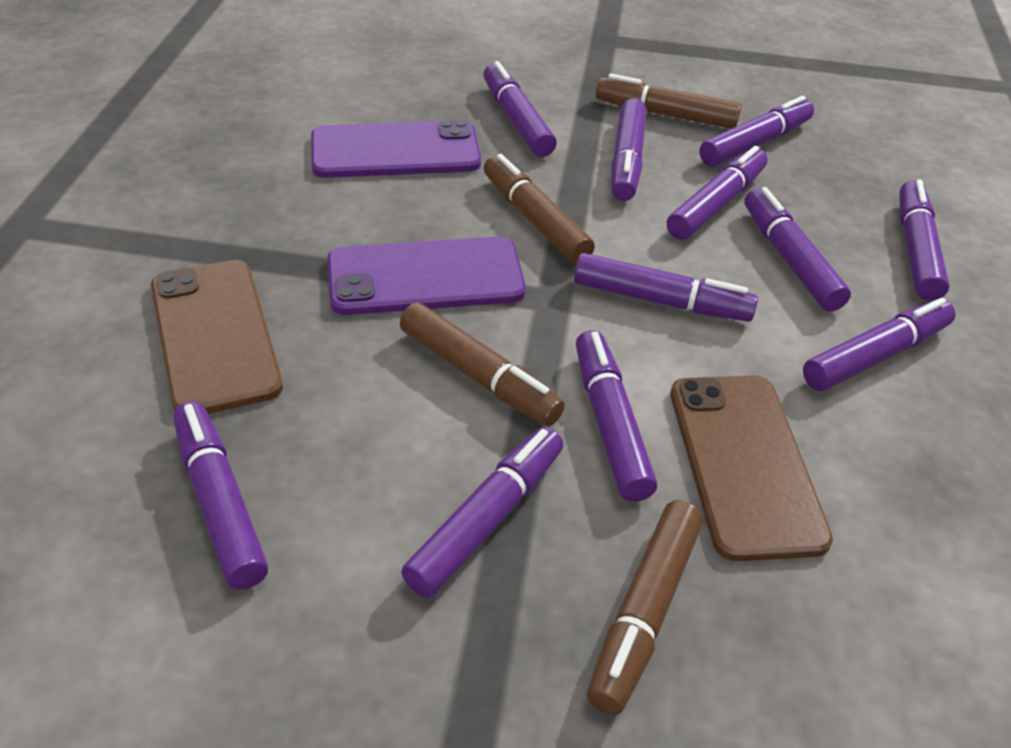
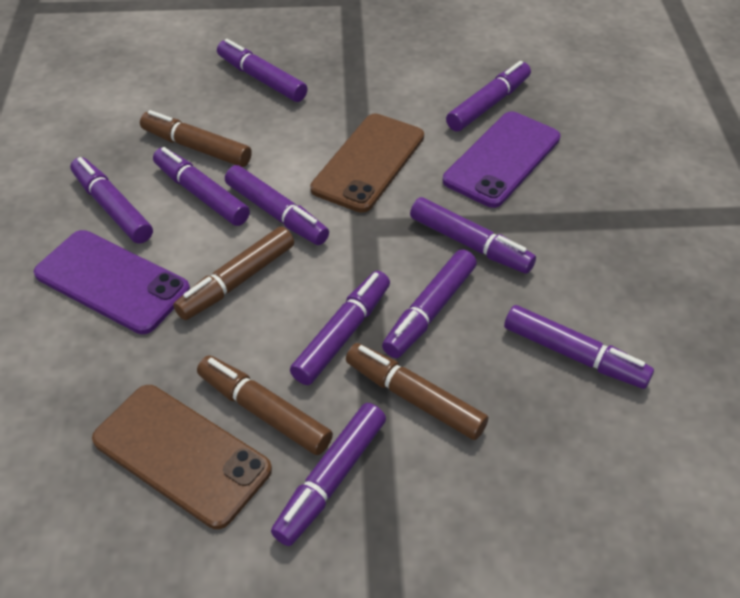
purple marker: 11 -> 10

